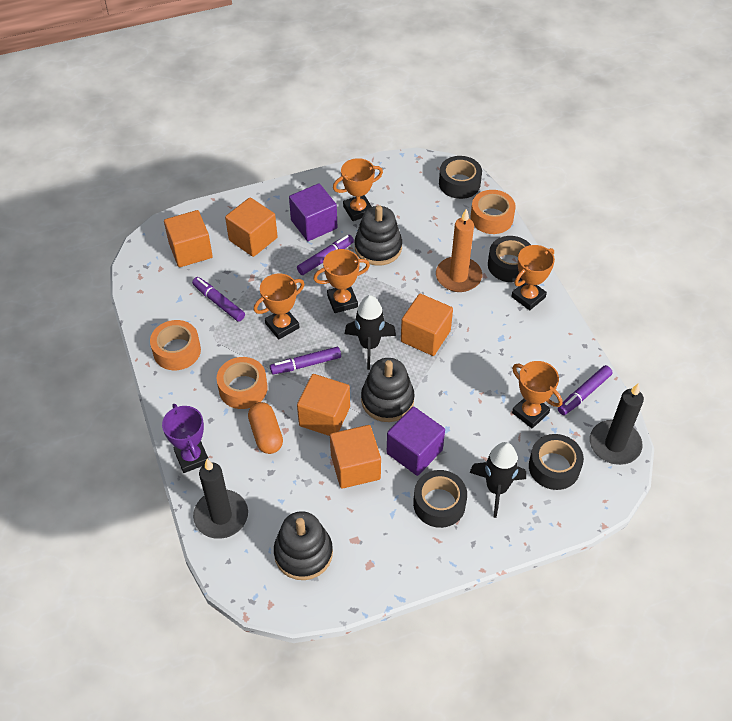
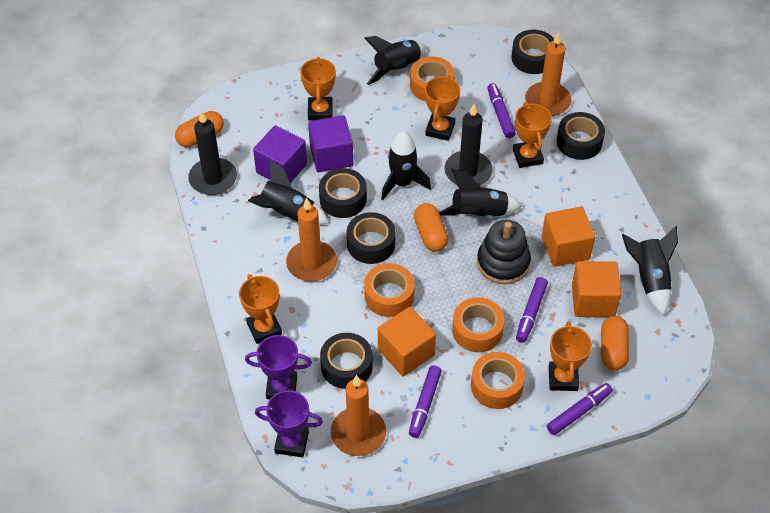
black rocket: 2 -> 5
black stacking toy: 3 -> 1
black tape: 4 -> 5
orange candle: 1 -> 3
orange capsule: 1 -> 3
orange cube: 5 -> 3
orange tape: 3 -> 4
purple trophy: 1 -> 2

